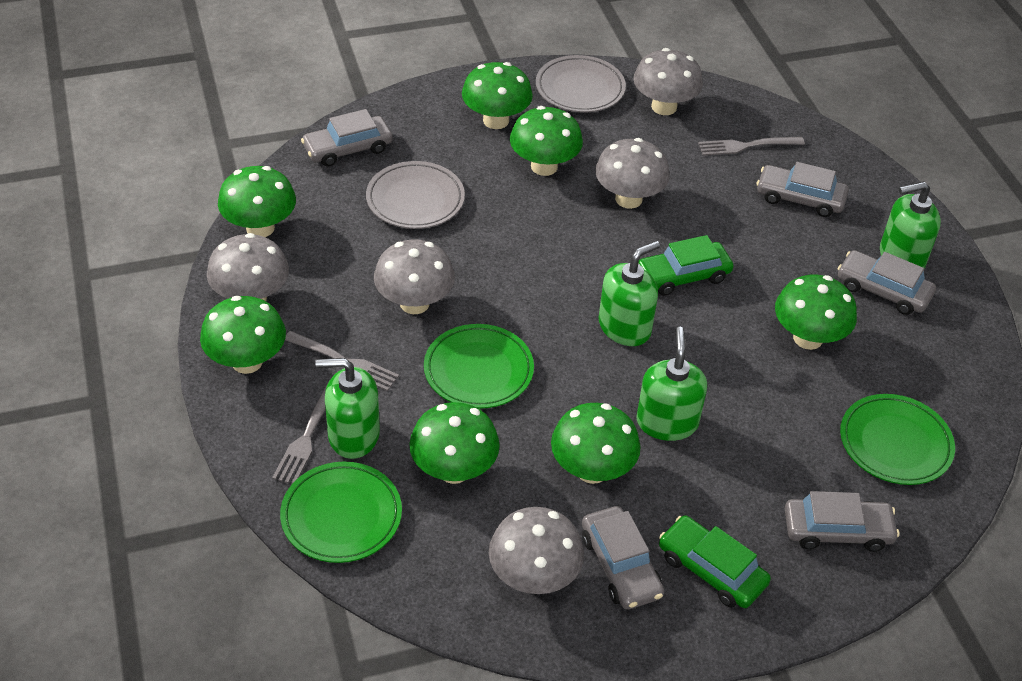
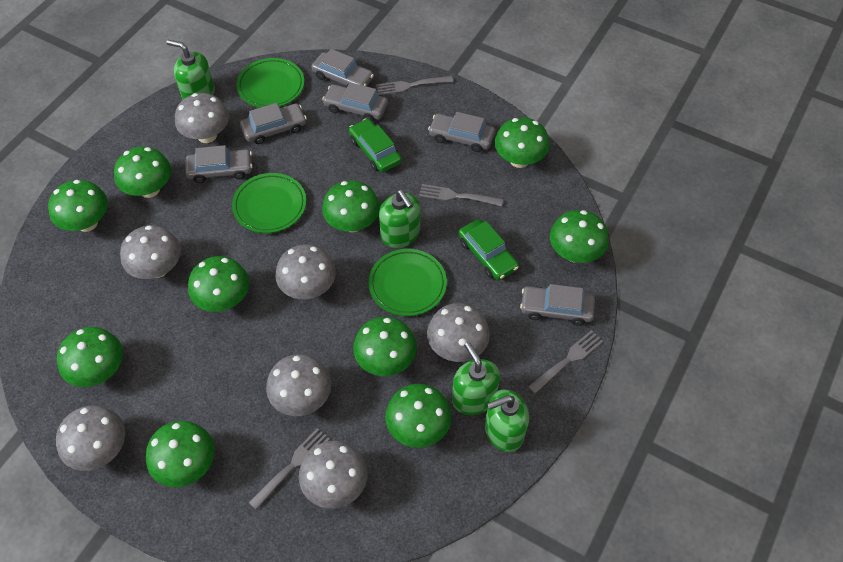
green mushroom: 7 -> 10
grey car: 5 -> 6
grey fork: 3 -> 4
grey mushroom: 5 -> 7
grey plate: 2 -> 0

